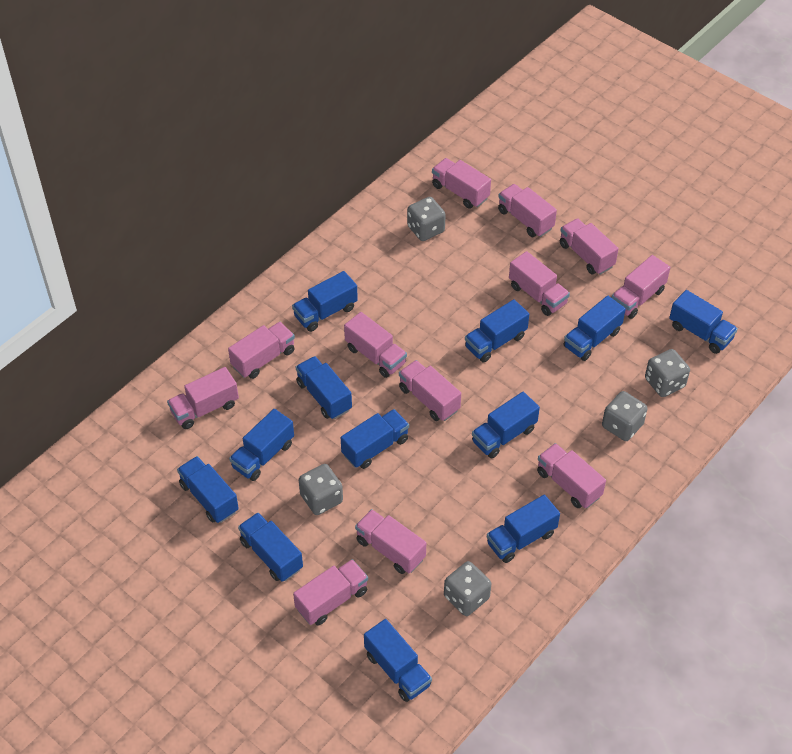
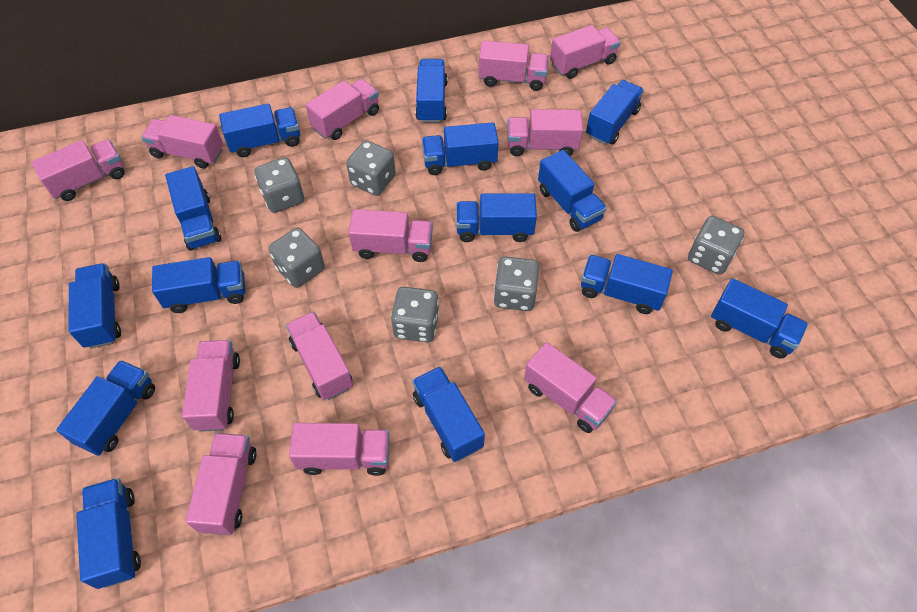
blue truck: 12 -> 14
grey dice: 5 -> 6

